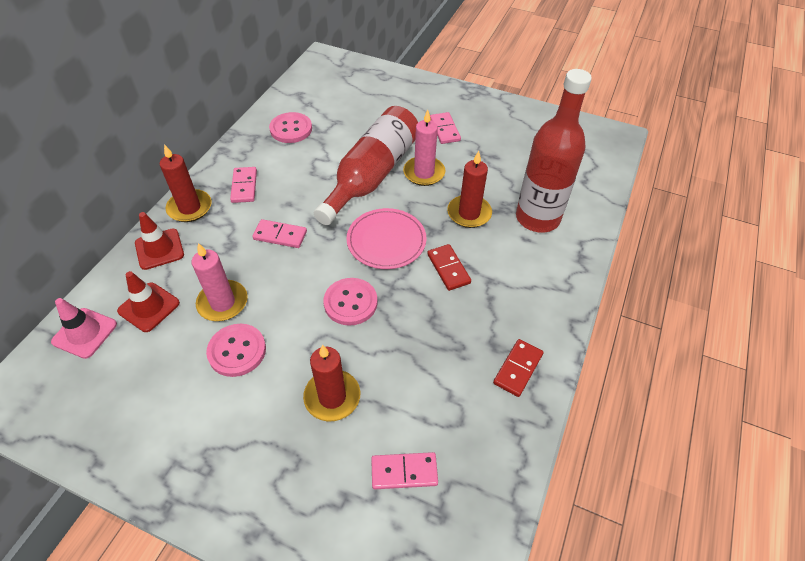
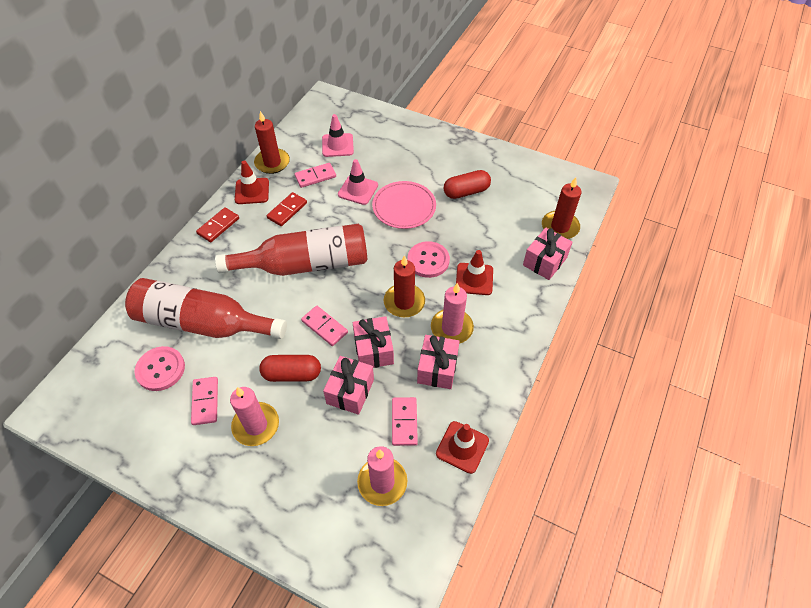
pink button: 3 -> 2
pink candle: 2 -> 3
pink gift: 0 -> 4
pink traffic cone: 1 -> 2
red capsule: 0 -> 2
red traffic cone: 2 -> 3

